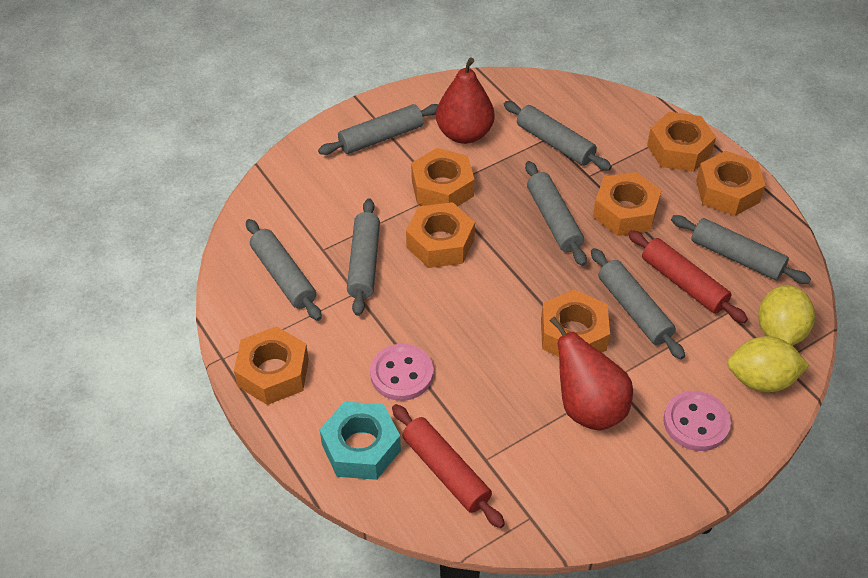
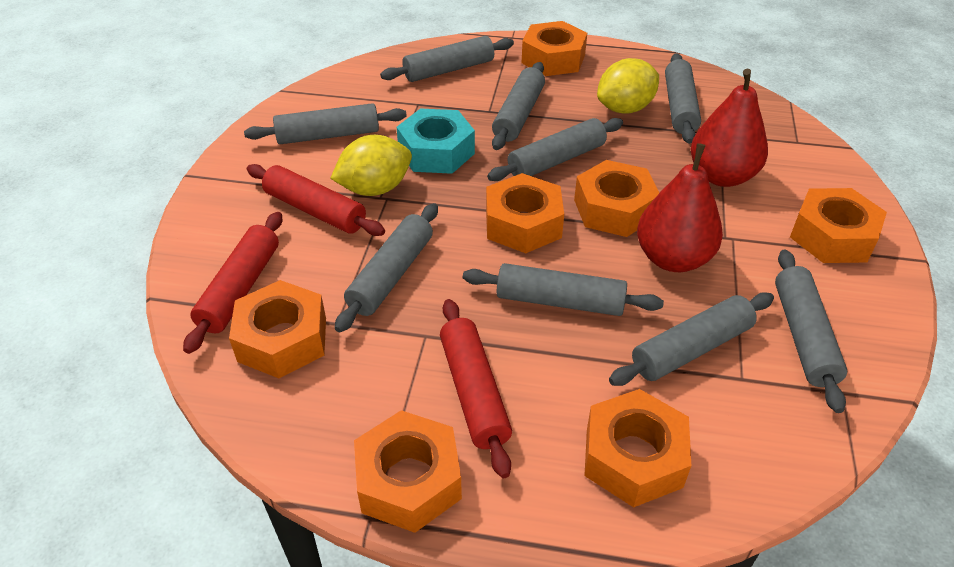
grey rolling pin: 7 -> 9
pink button: 2 -> 0
red rolling pin: 2 -> 3

